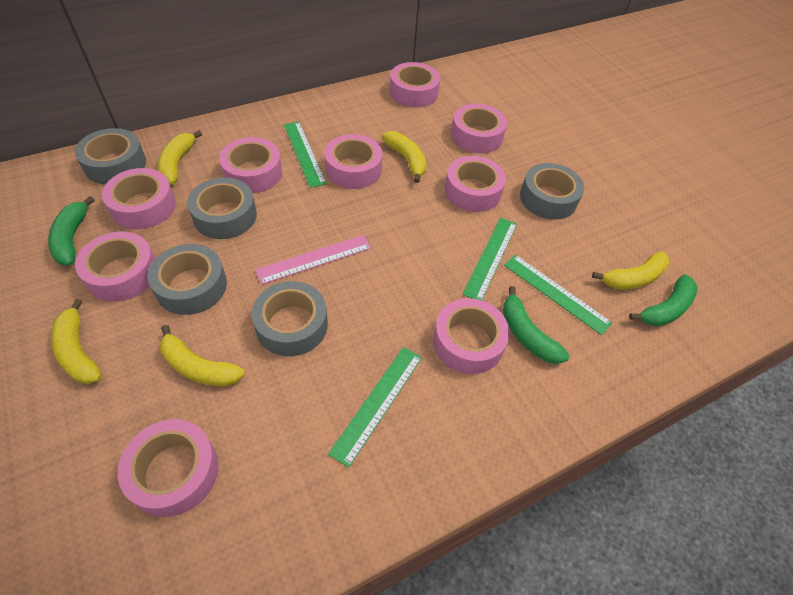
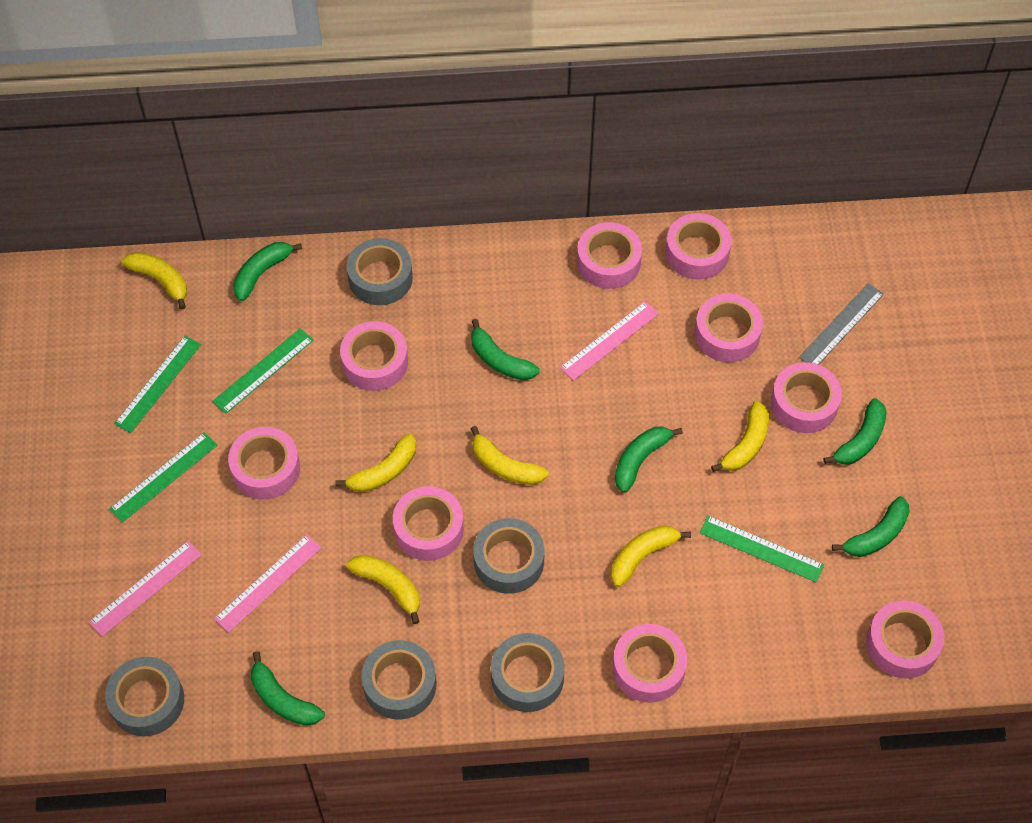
green banana: 3 -> 6
grey ruler: 0 -> 1
pink ruler: 1 -> 3
yellow banana: 5 -> 6

